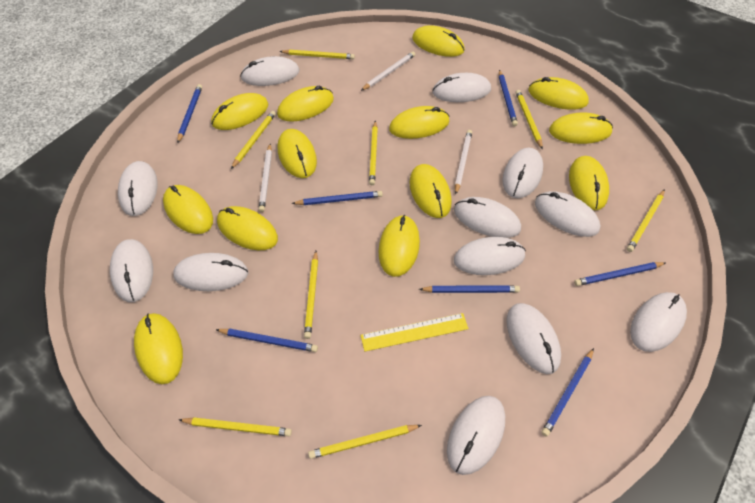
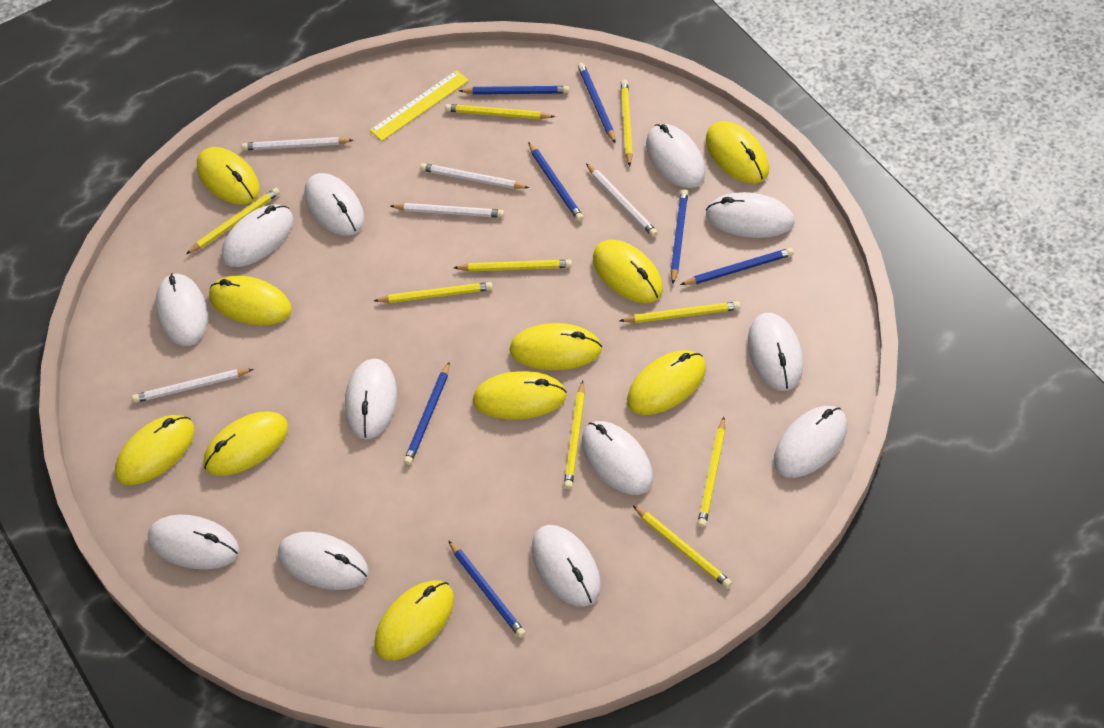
white pencil: 3 -> 5
yellow mouse: 13 -> 10
yellow pencil: 8 -> 9

